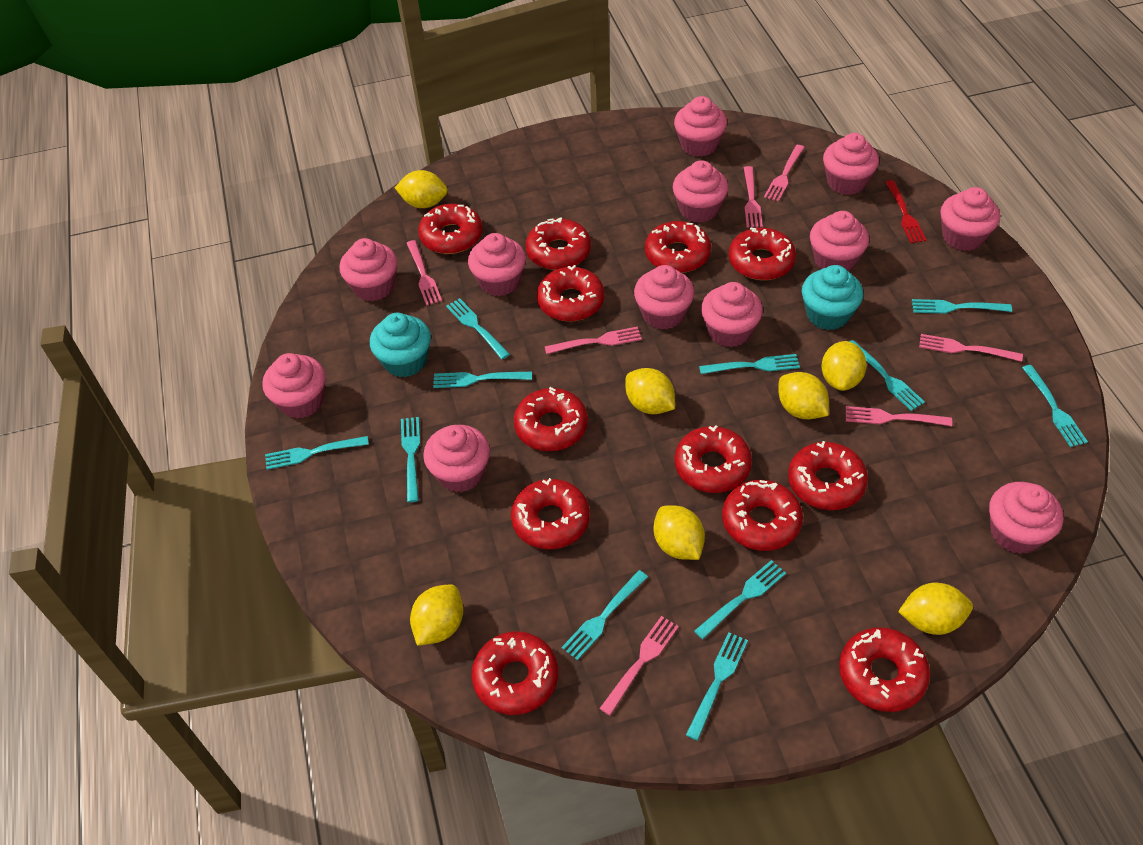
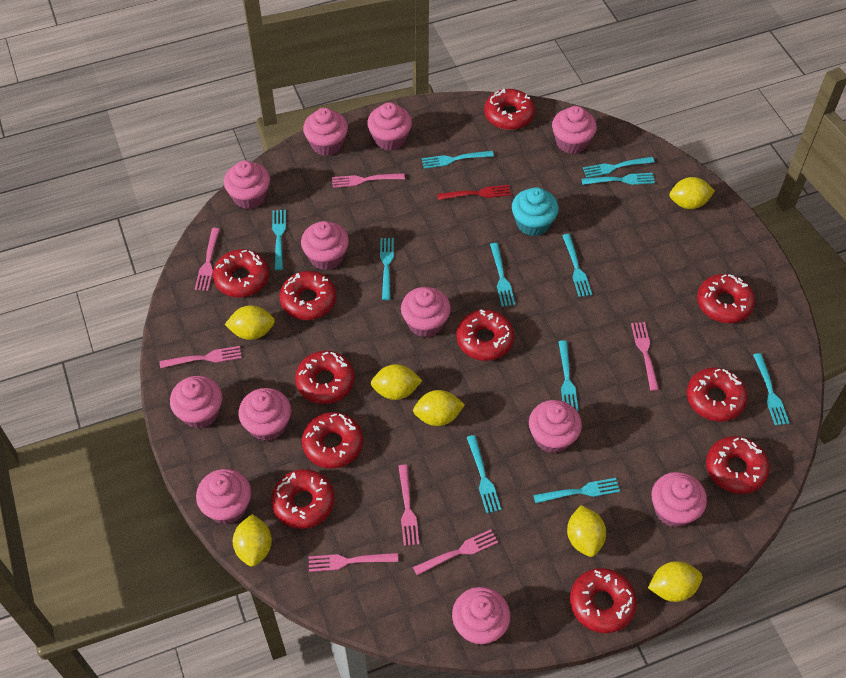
red donut: 12 -> 11
turquoise cupcake: 2 -> 1

